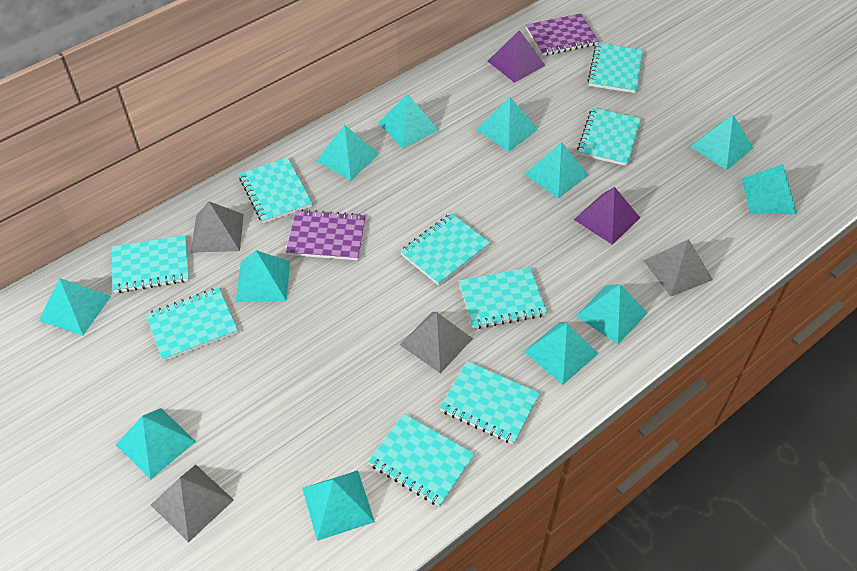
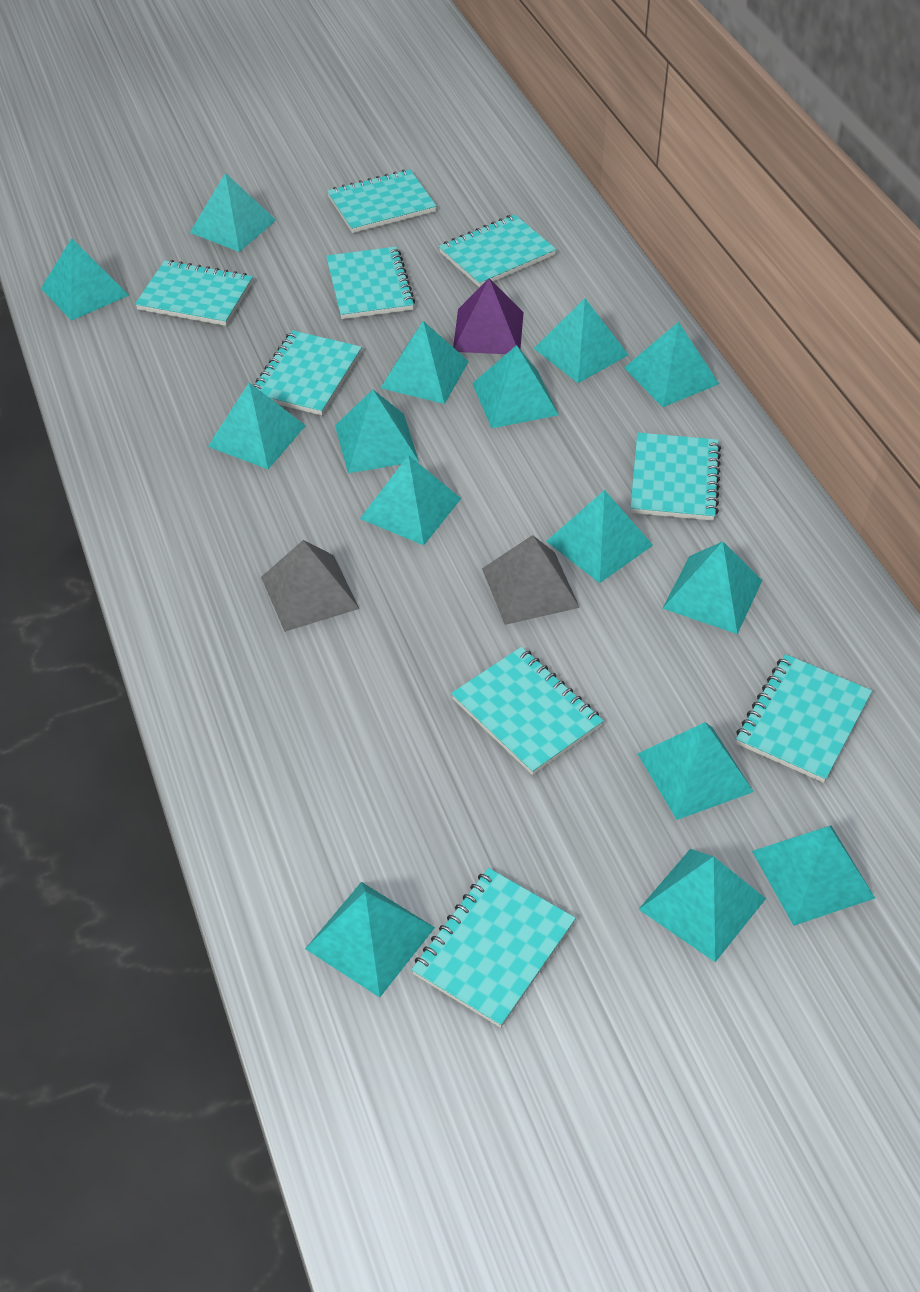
grey pyramid: 4 -> 2
purple notebook: 2 -> 0
purple pyramid: 2 -> 1
turquoise pyramid: 12 -> 15

